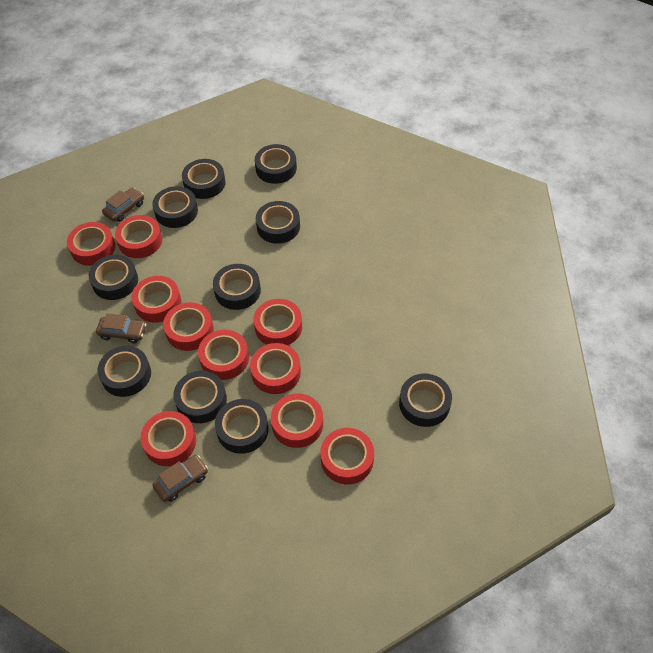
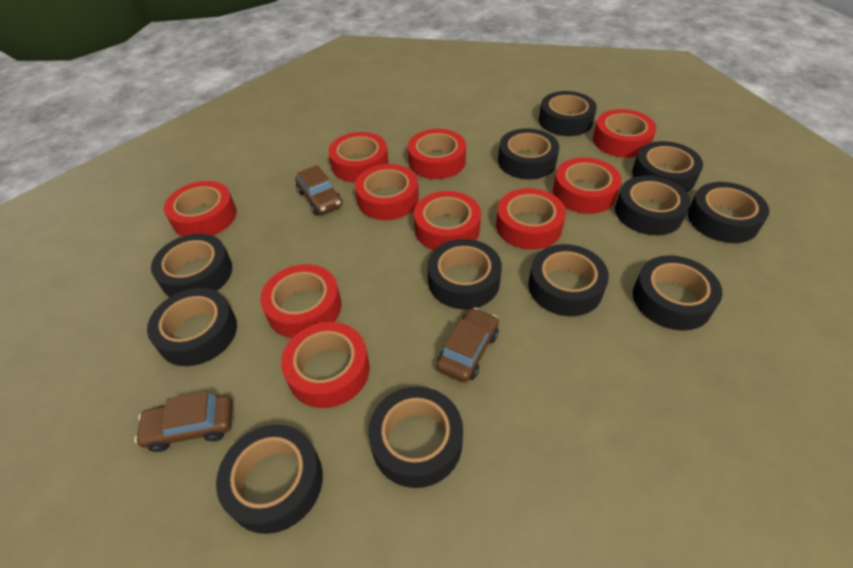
black tape: 10 -> 12

